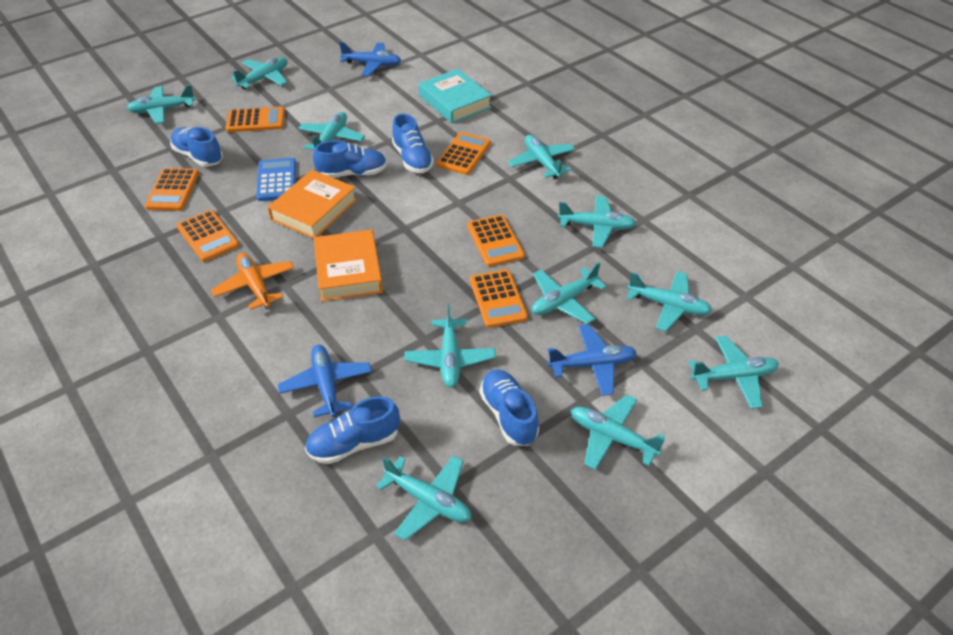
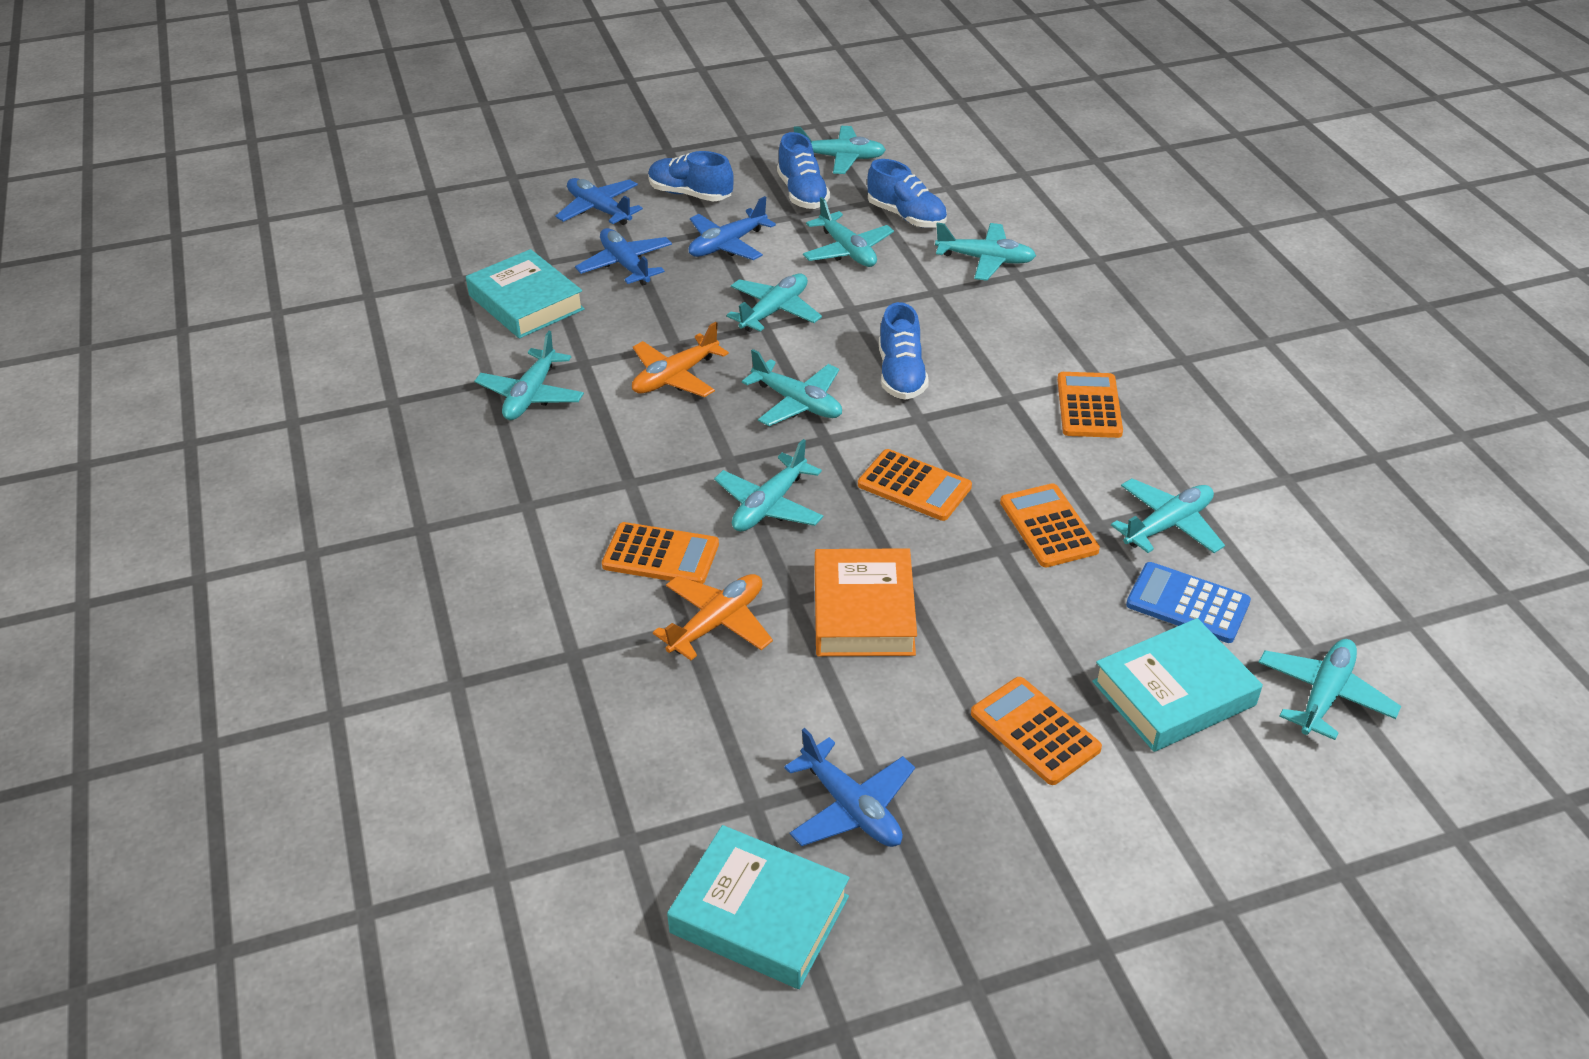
blue plane: 3 -> 4
blue shoe: 5 -> 4
orange book: 2 -> 1
orange calculator: 6 -> 5
orange plane: 1 -> 2
turquoise book: 1 -> 3
turquoise plane: 11 -> 9

